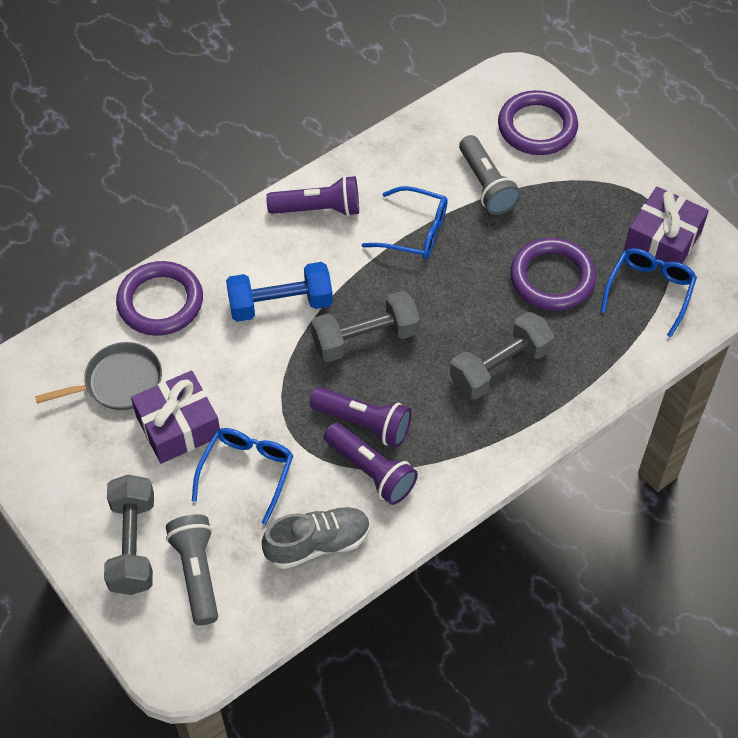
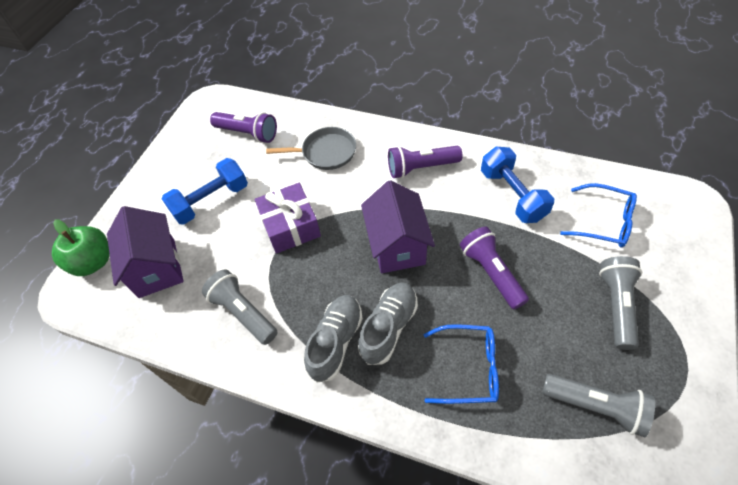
blue dumbbell: 1 -> 2
blue glasses: 3 -> 2
green apple: 0 -> 1
grey dumbbell: 3 -> 0
grey flashlight: 2 -> 3
grey shoe: 1 -> 2
purple gift: 2 -> 1
purple house: 0 -> 2
purple ring: 3 -> 0

